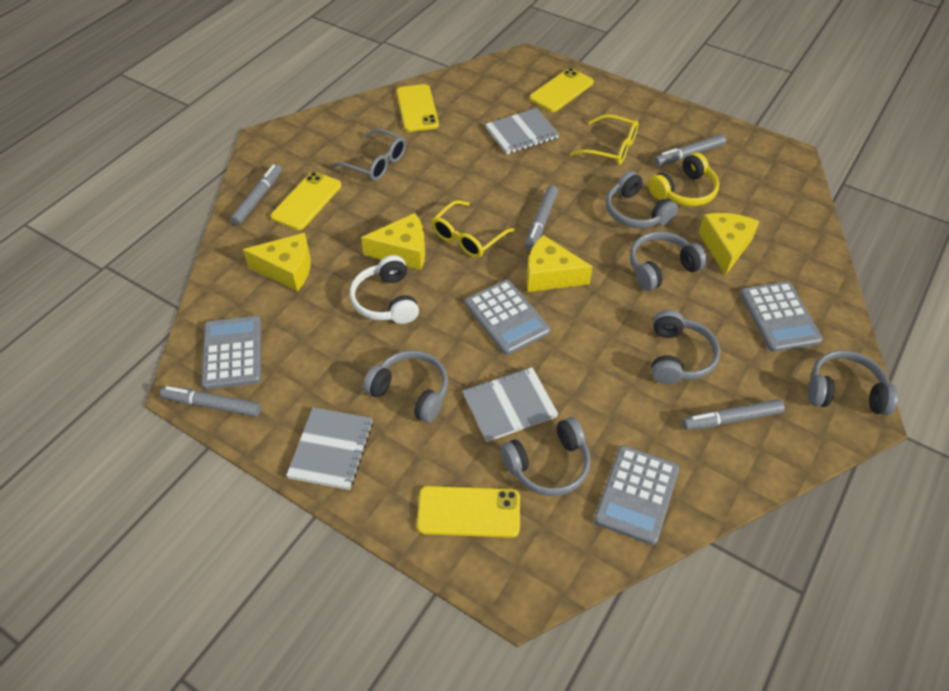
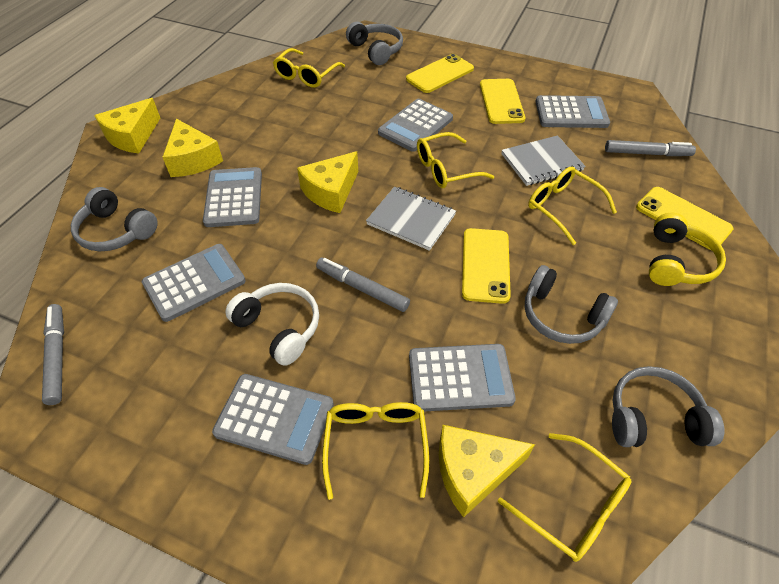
grey calculator: 4 -> 6
grey glasses: 1 -> 0
grey headphones: 6 -> 4
grey marker: 5 -> 3
grey notebook: 3 -> 2
yellow glasses: 2 -> 5

